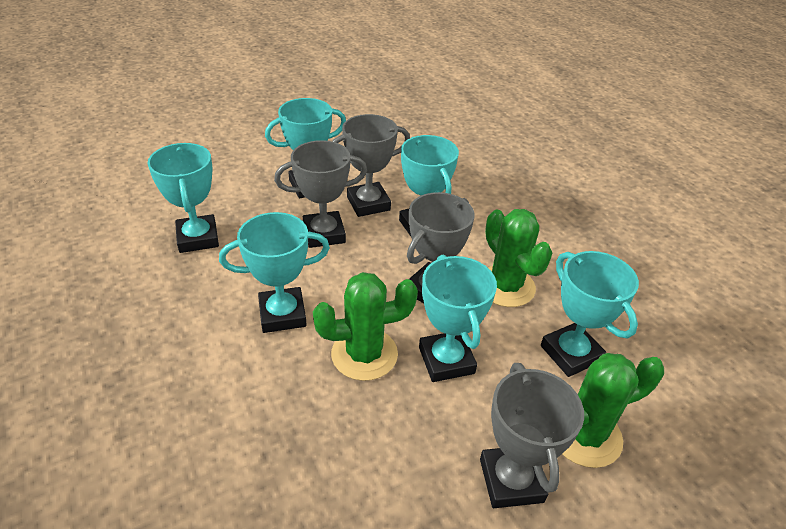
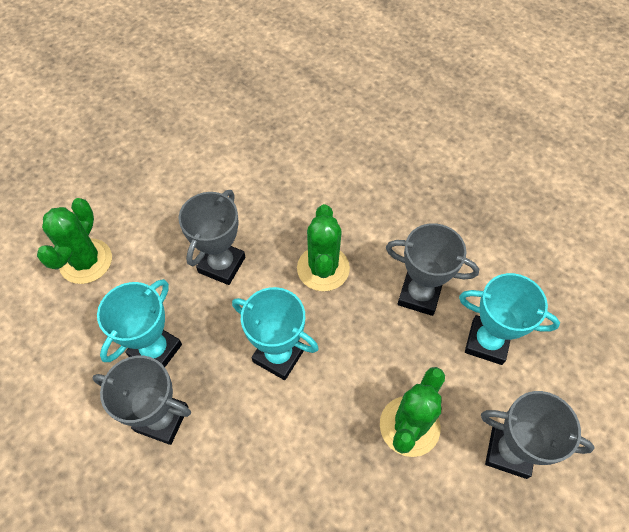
turquoise trophy: 6 -> 3

